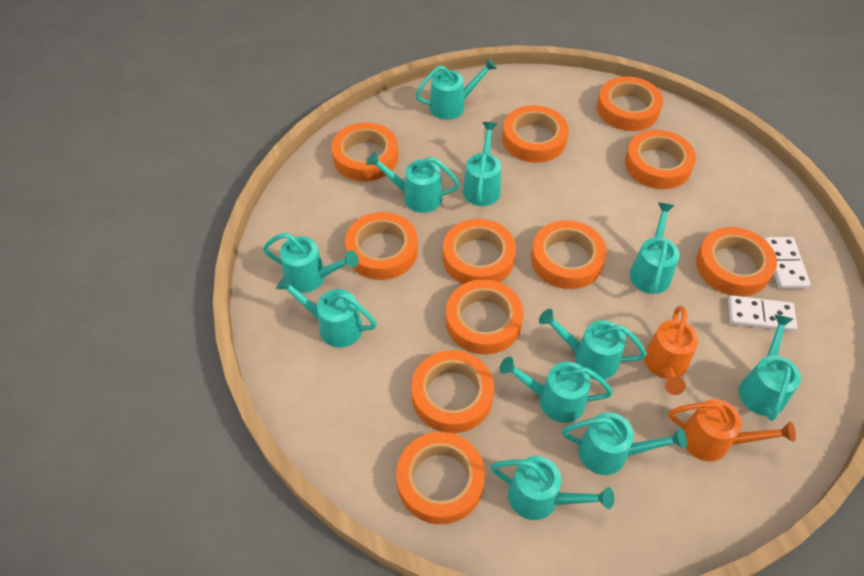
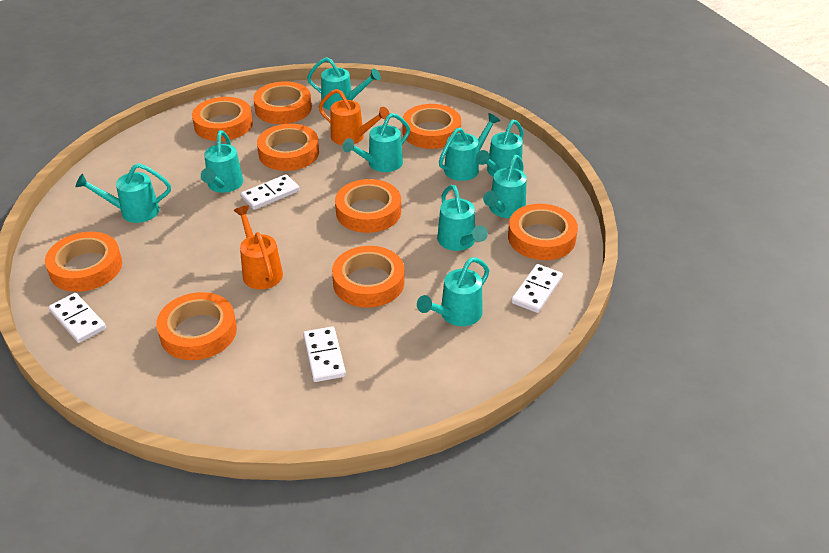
orange tape: 11 -> 9
turquoise watering can: 11 -> 9
white domino: 2 -> 4

